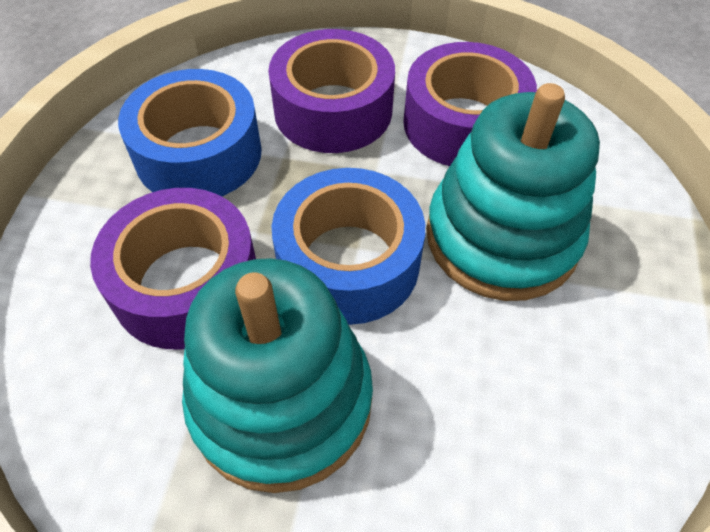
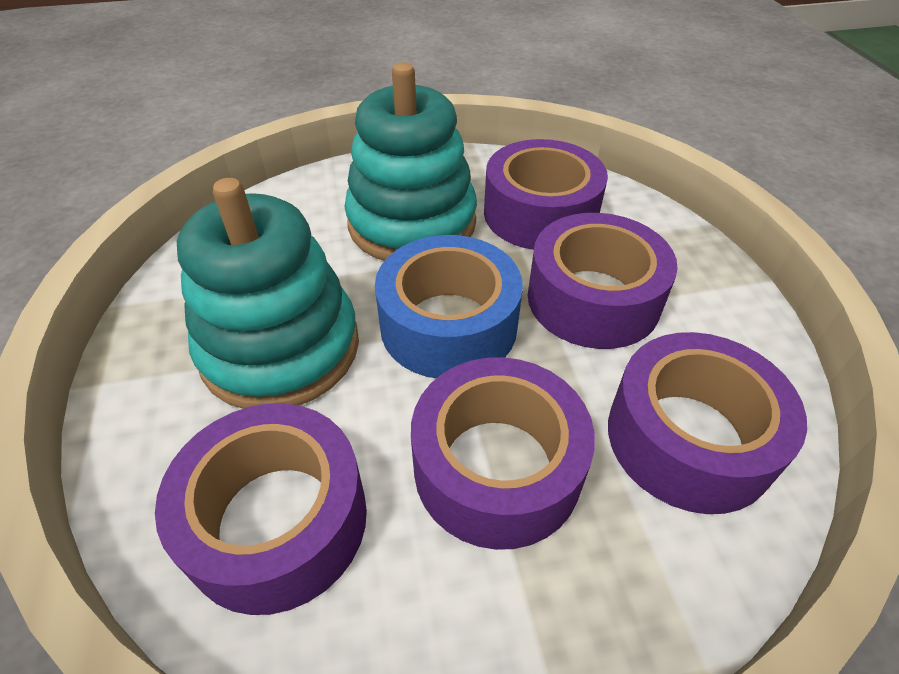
blue tape: 2 -> 1
purple tape: 3 -> 5

